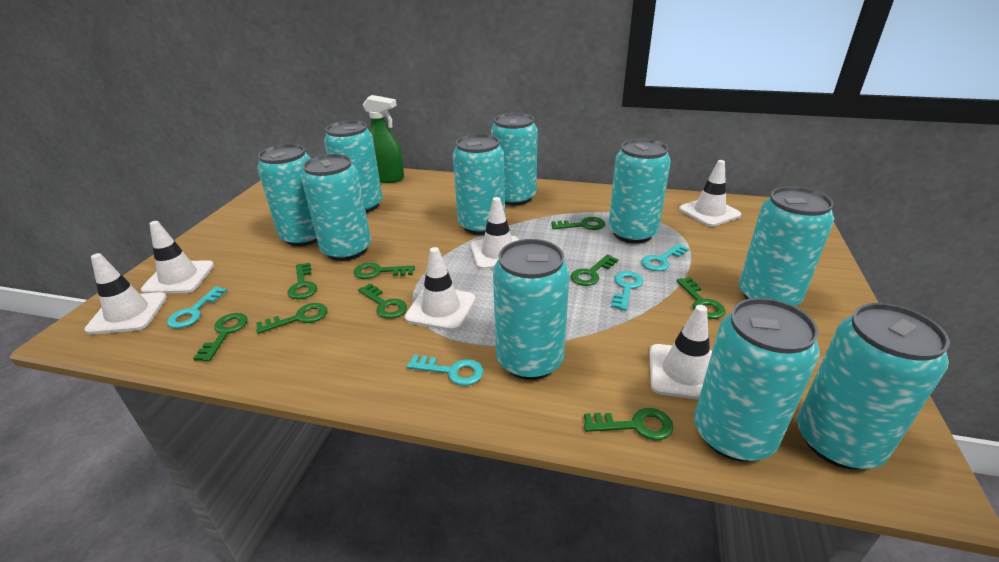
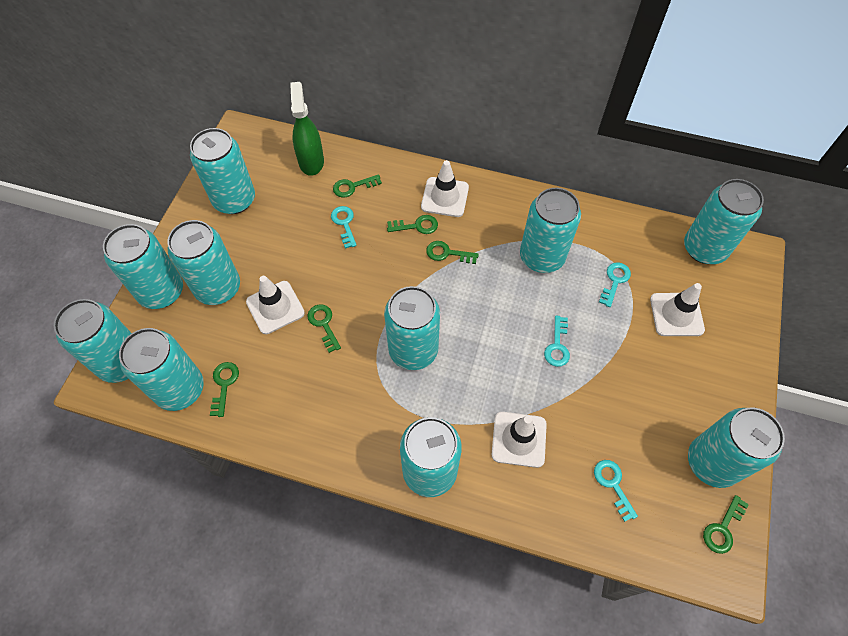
green key: 9 -> 6
white traffic cone: 6 -> 4

